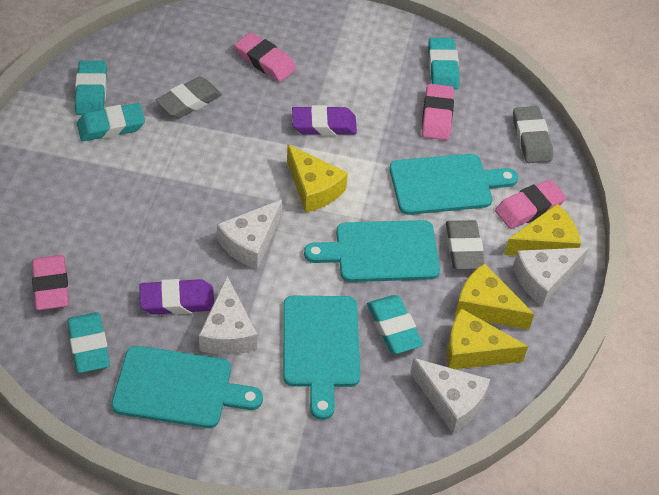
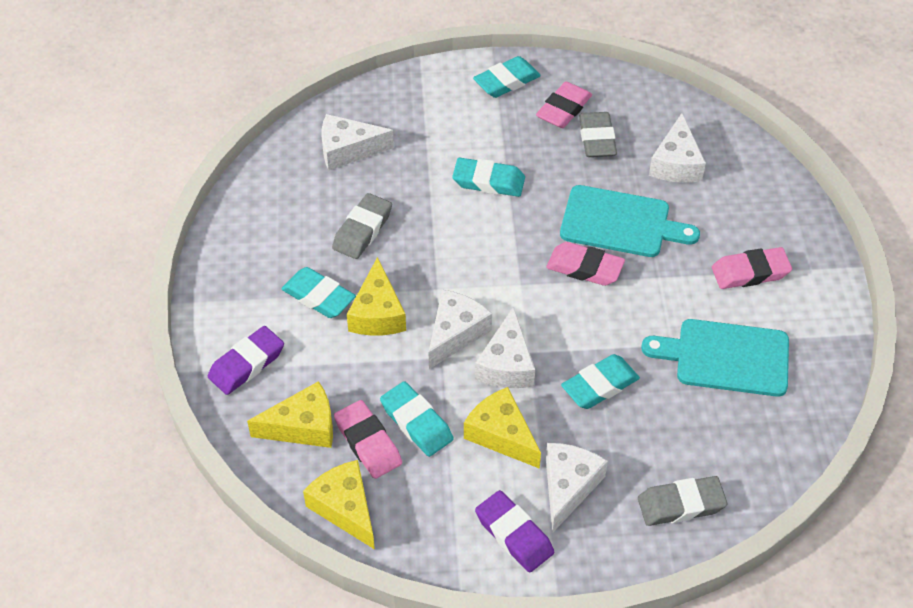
turquoise cutting board: 4 -> 2
white cheese: 4 -> 5

